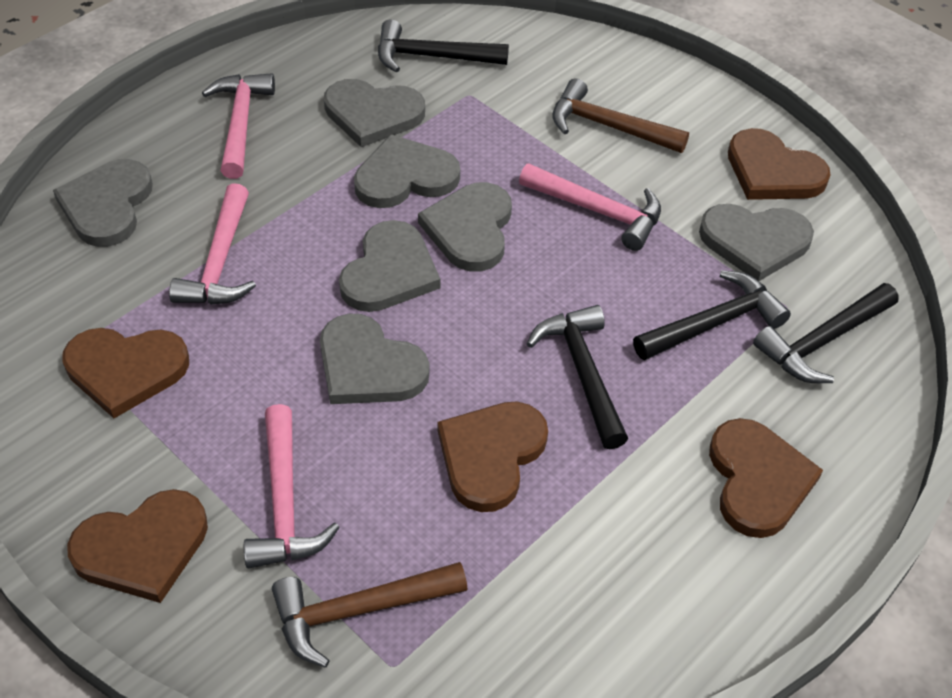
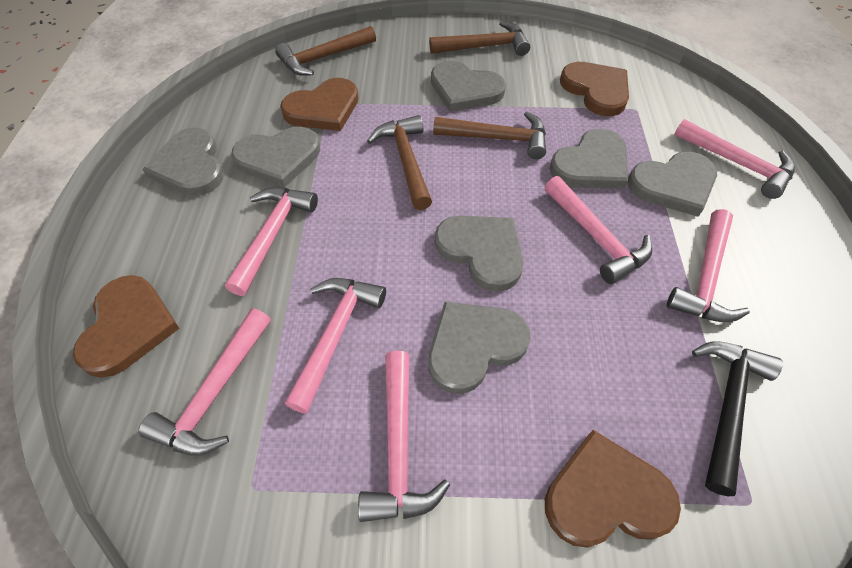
black hammer: 4 -> 1
brown hammer: 2 -> 4
brown heart: 5 -> 4
pink hammer: 4 -> 7

